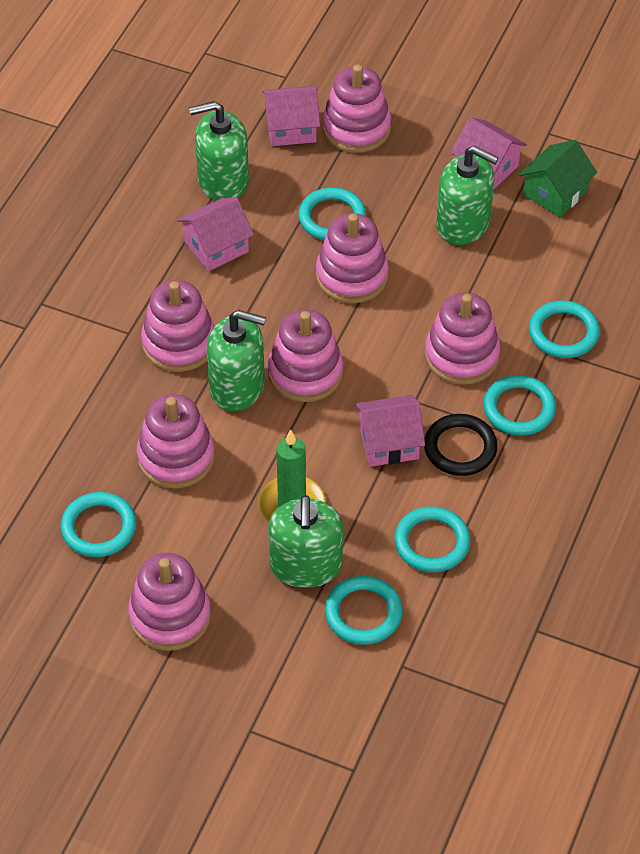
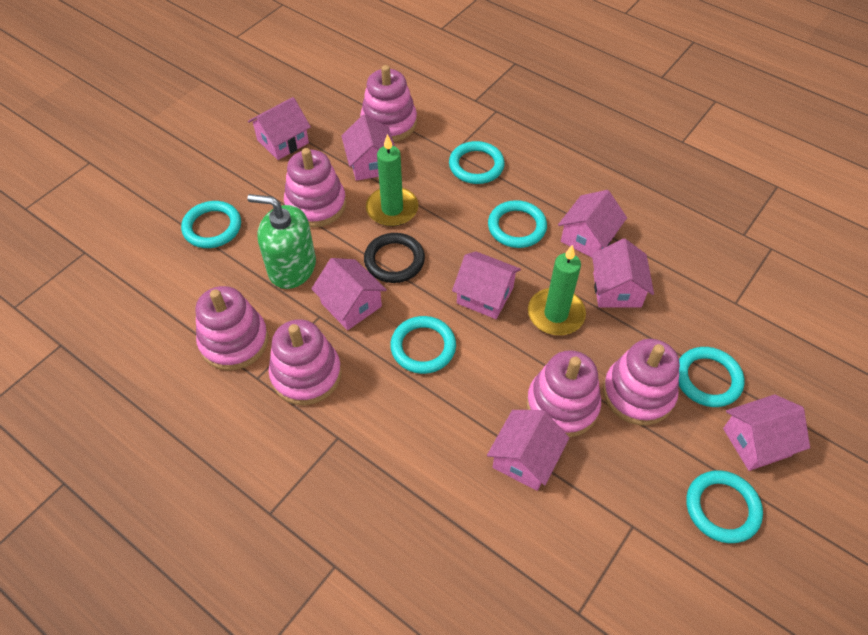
green candle: 1 -> 2
green house: 1 -> 0
green soap dispenser: 4 -> 1
pink house: 4 -> 8
pink stacking toy: 7 -> 6

